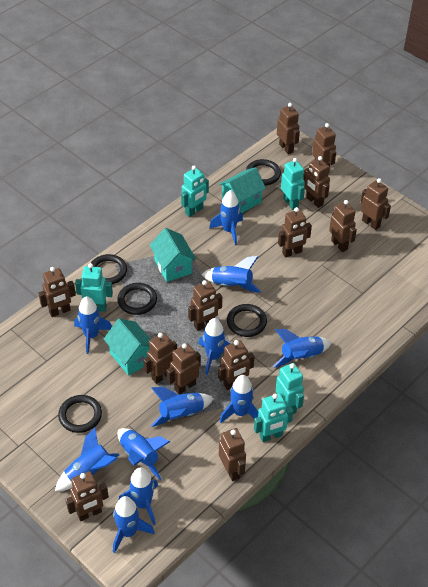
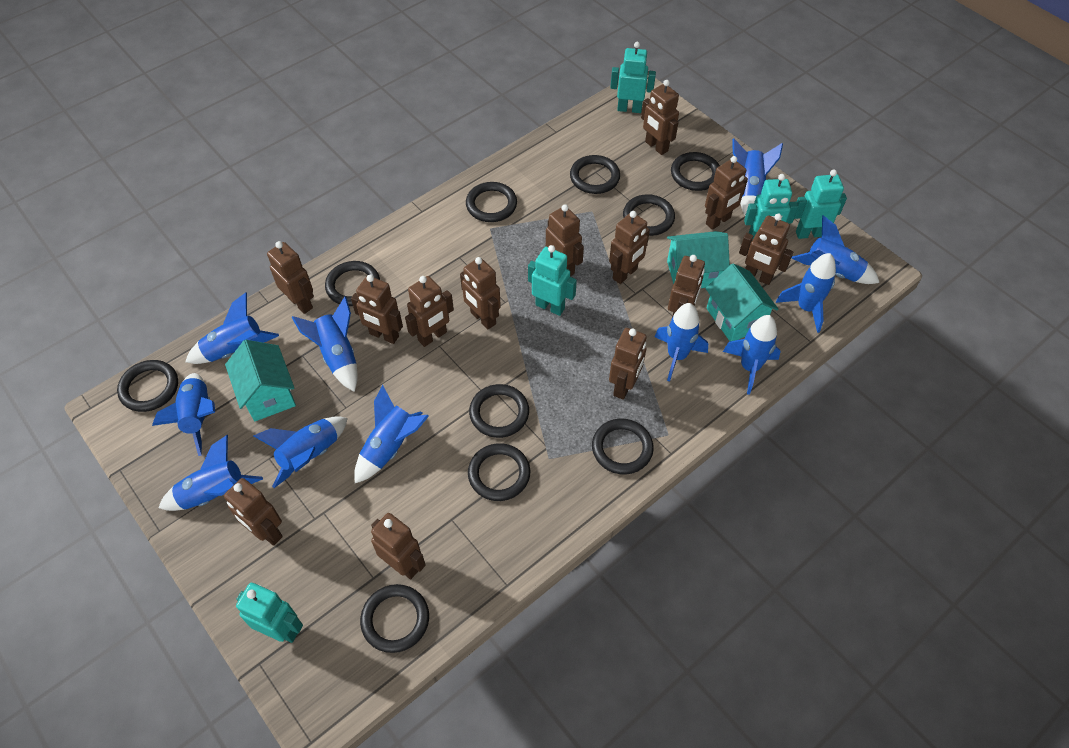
black ring: 5 -> 10

